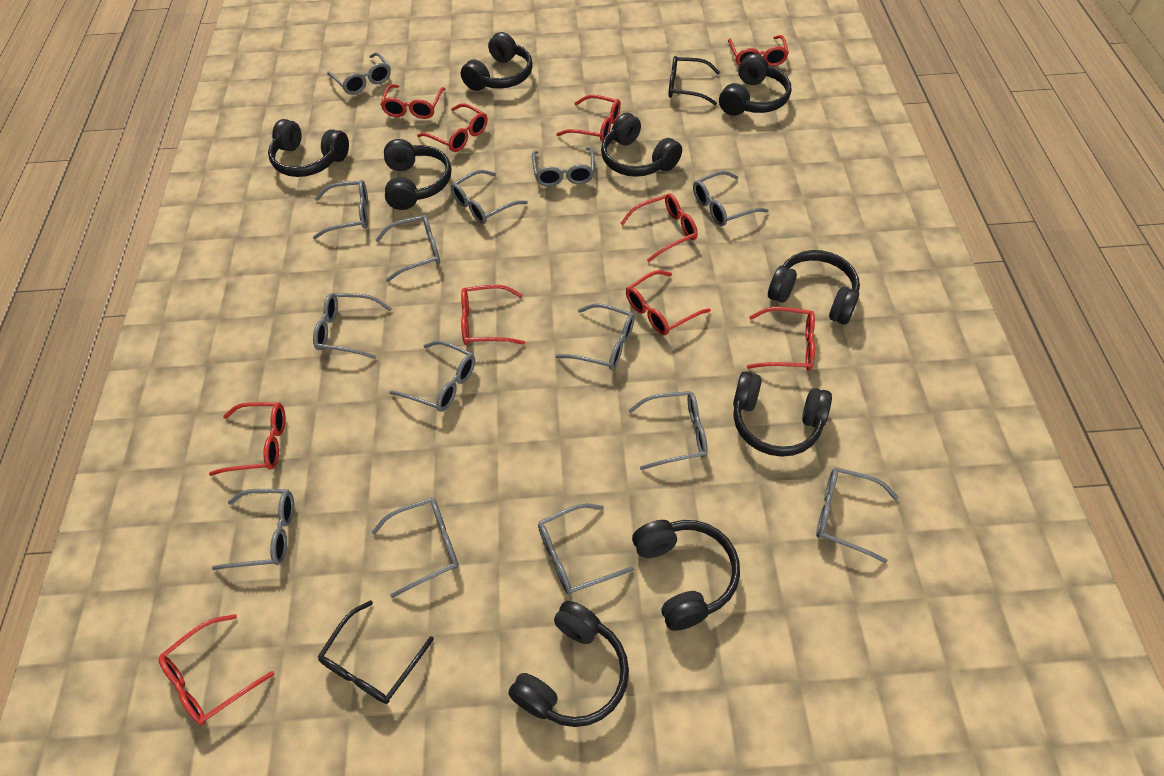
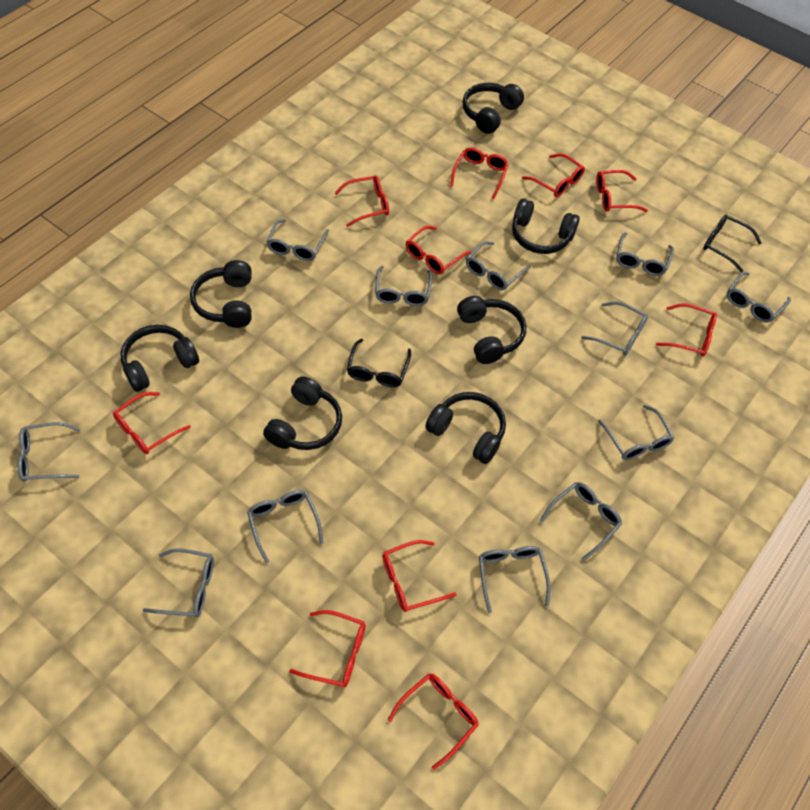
black headphones: 9 -> 7
grey glasses: 14 -> 12

